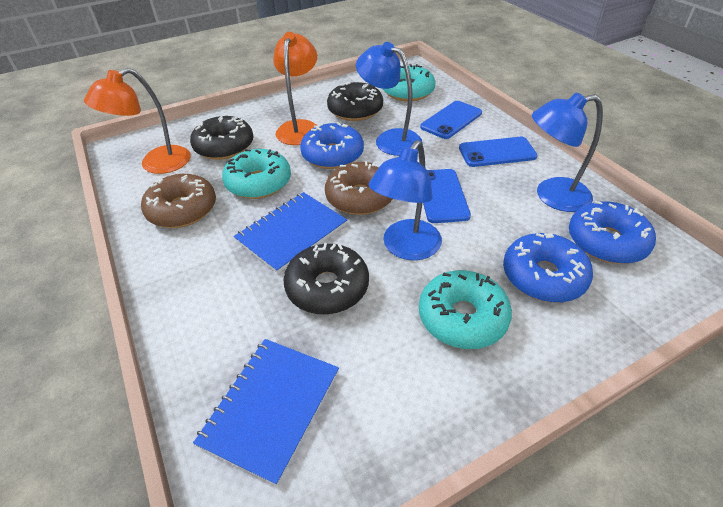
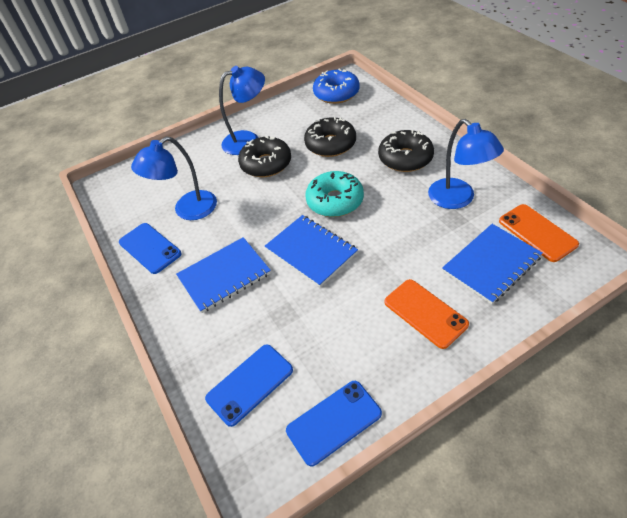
blue donut: 3 -> 1
blue notebook: 2 -> 3
brown donut: 2 -> 0
orange lamp: 2 -> 0
orange phone: 0 -> 2
turquoise donut: 3 -> 1

